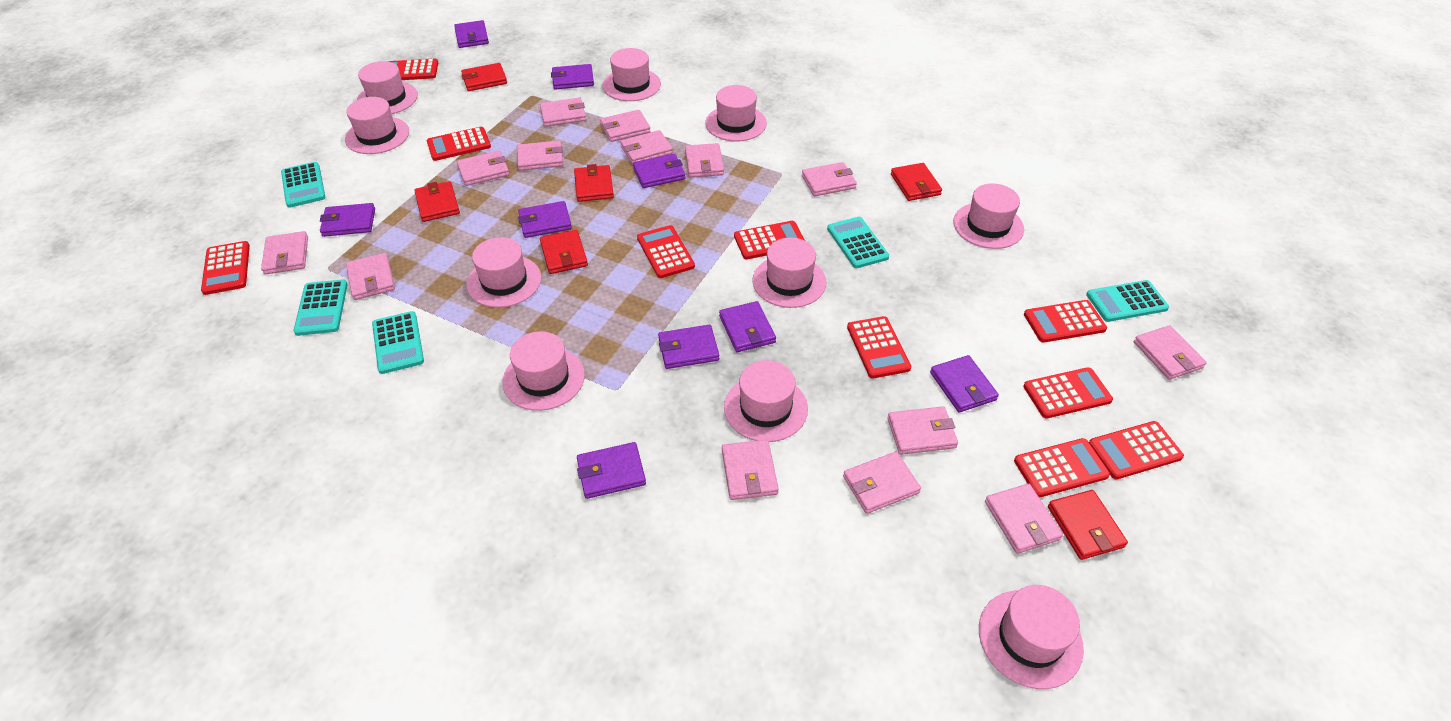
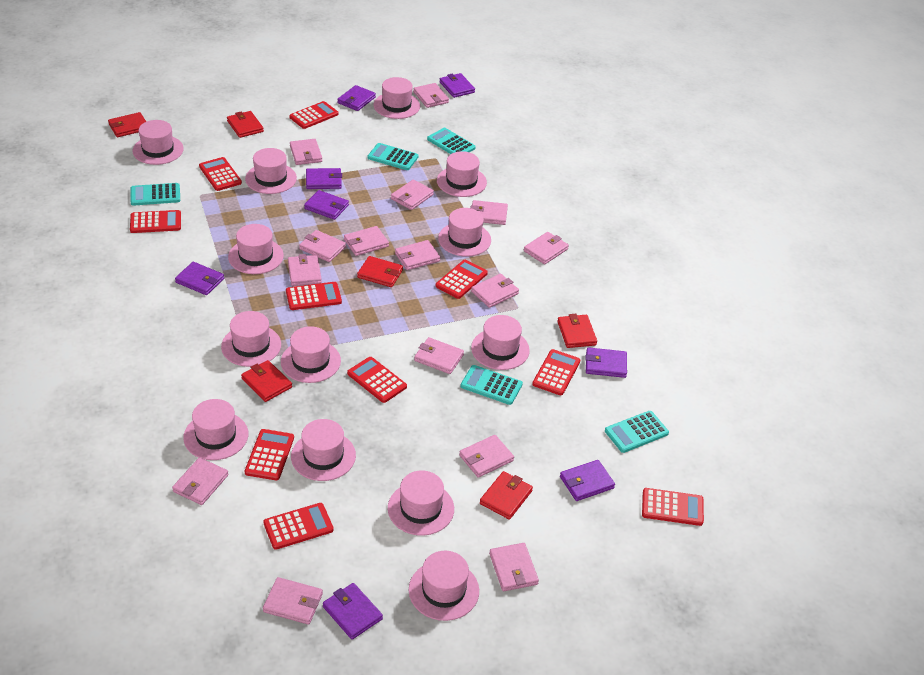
pink hat: 10 -> 13
pink wallet: 14 -> 15
purple wallet: 9 -> 8

